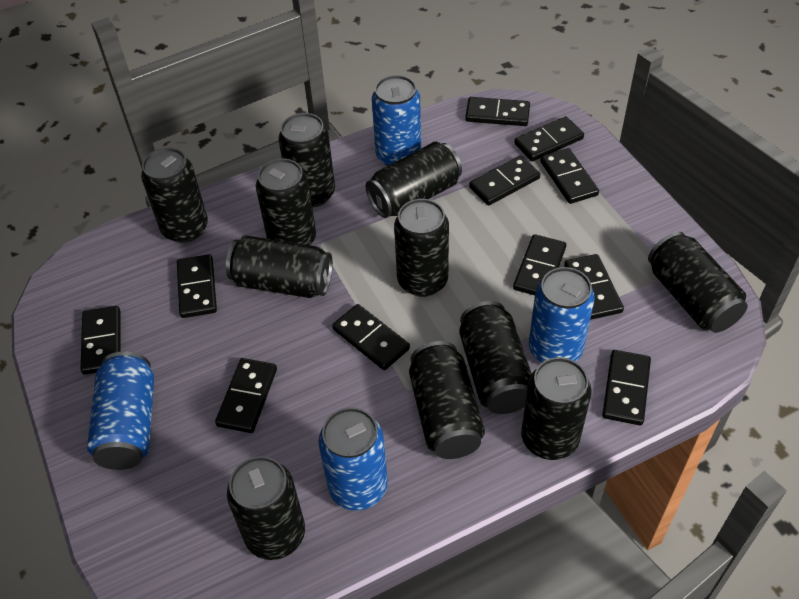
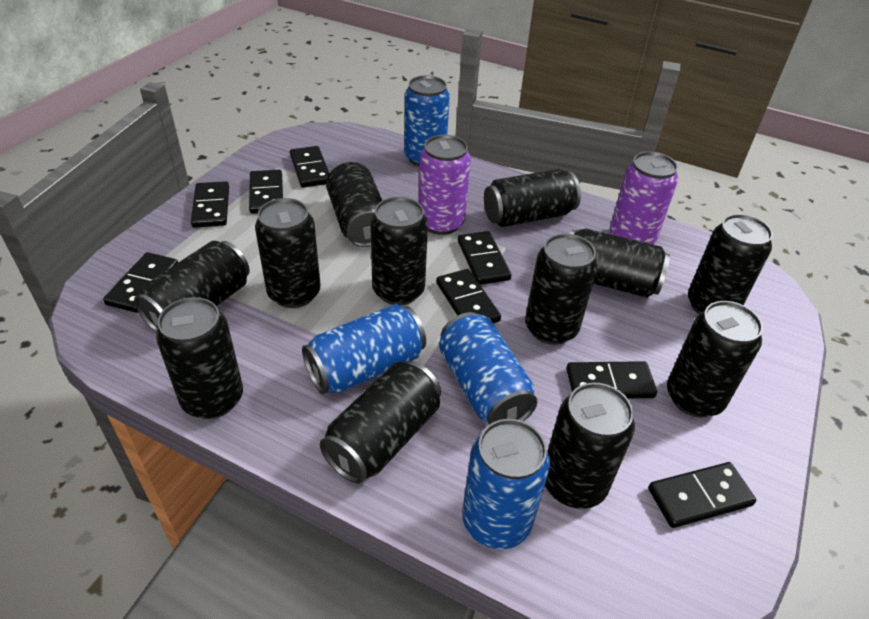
black can: 11 -> 12
black domino: 11 -> 8
purple can: 0 -> 2

